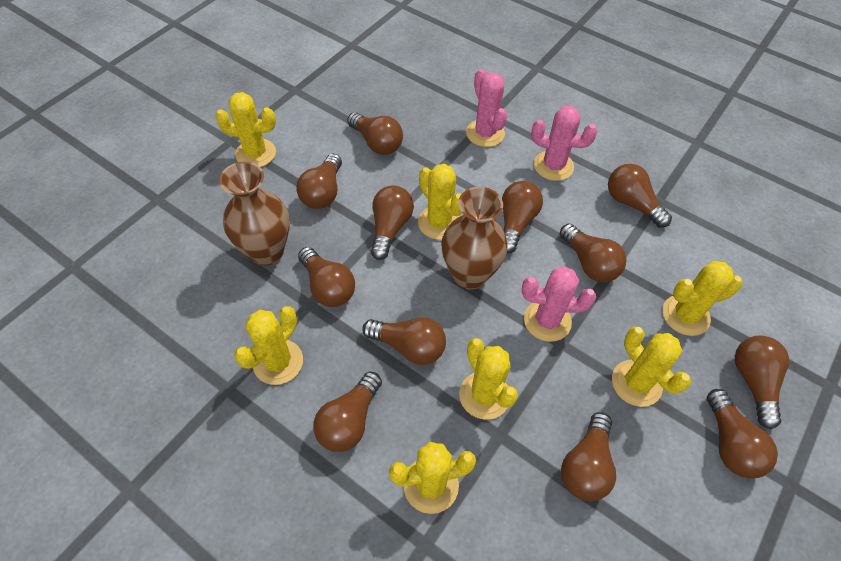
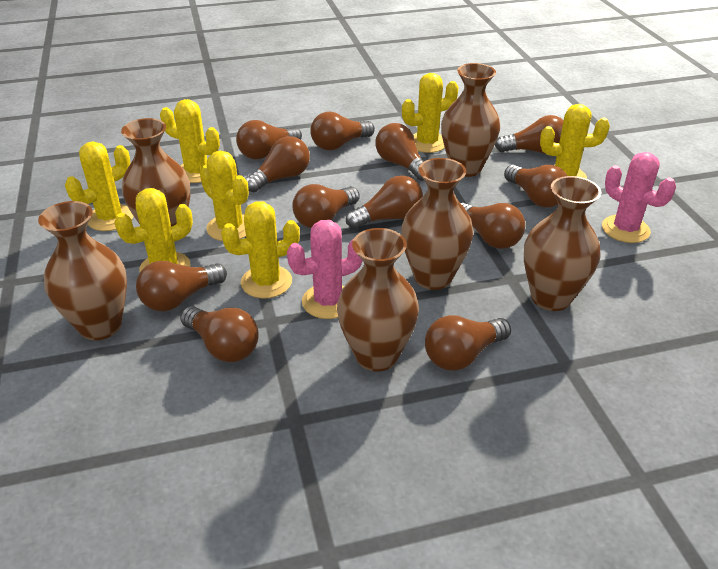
brown vase: 2 -> 6
pink cactus: 3 -> 2

